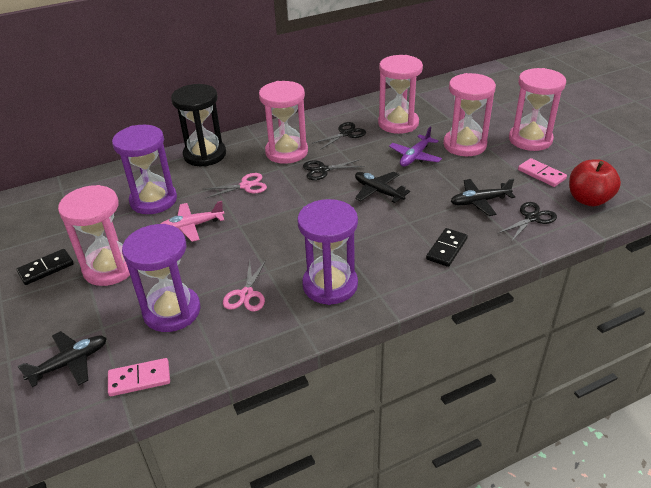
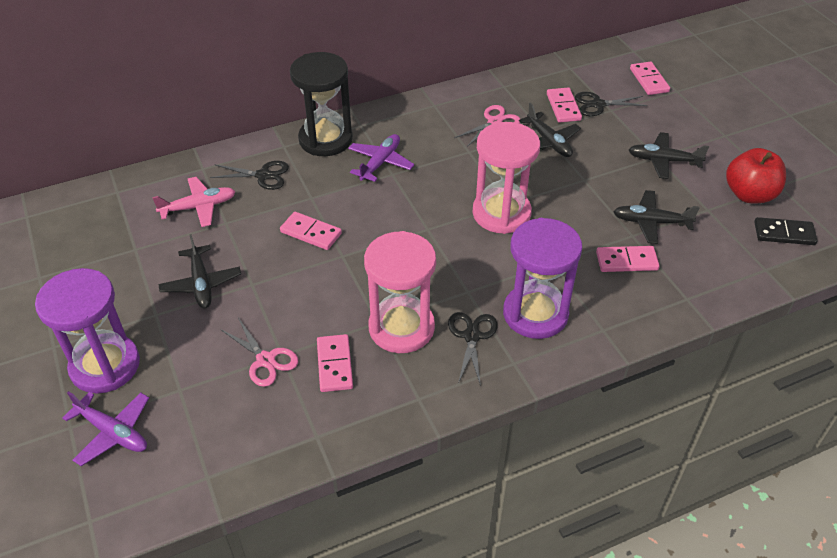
black domino: 2 -> 1
black plane: 3 -> 4
pink domino: 2 -> 5
pink hourglass: 5 -> 2
purple hourglass: 3 -> 2
purple plane: 1 -> 2

